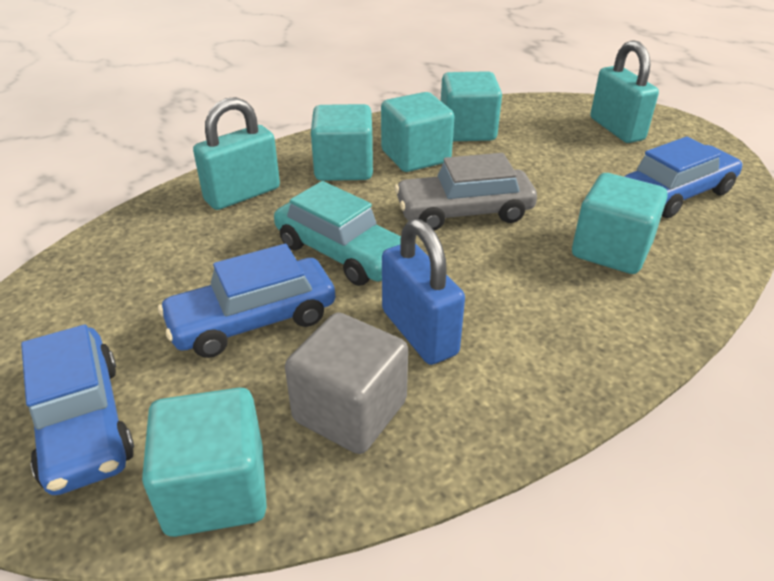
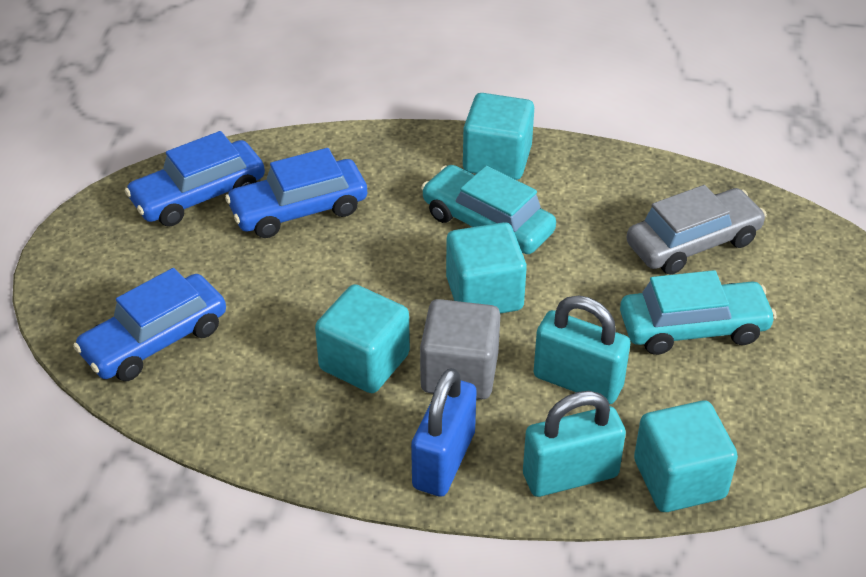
turquoise car: 1 -> 2
turquoise cube: 5 -> 4

